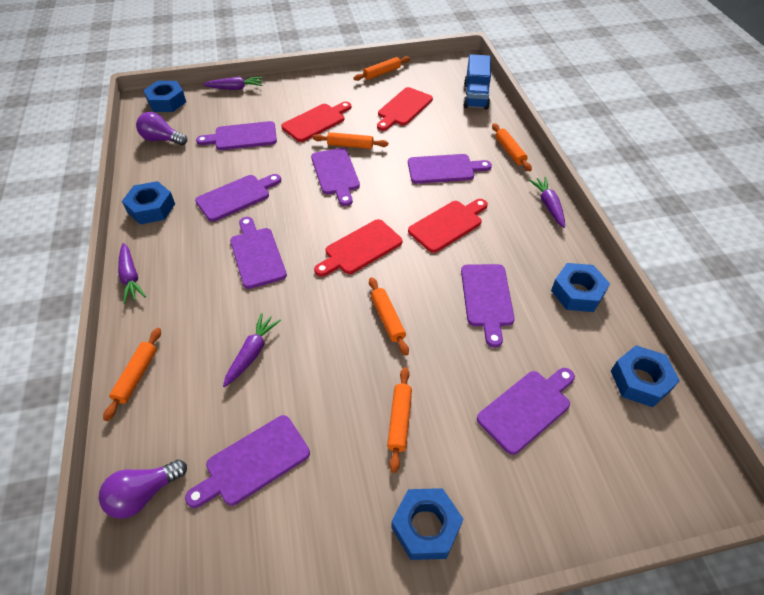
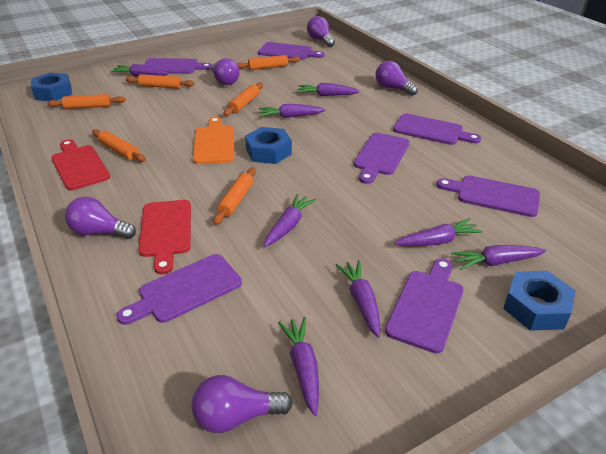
blue nut: 5 -> 3
blue truck: 1 -> 0
orange cutting board: 0 -> 1
purple carrot: 4 -> 8
purple cutting board: 8 -> 7
purple light bulb: 2 -> 5
red cutting board: 4 -> 2

